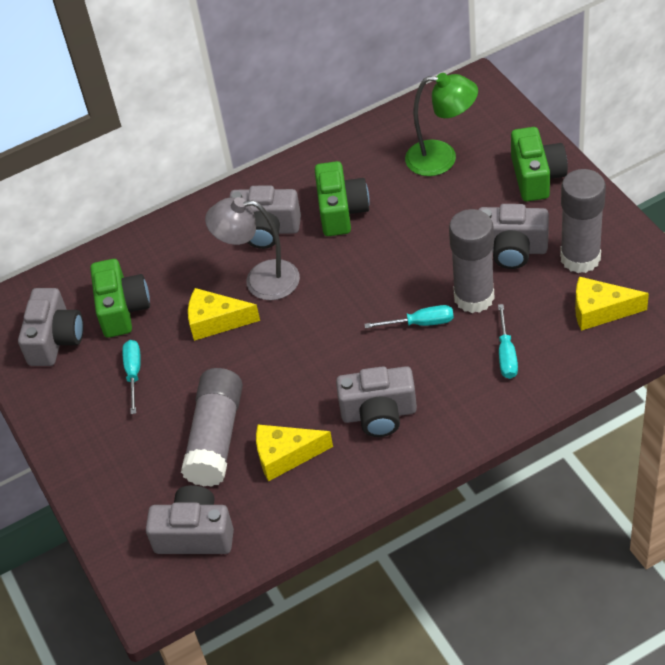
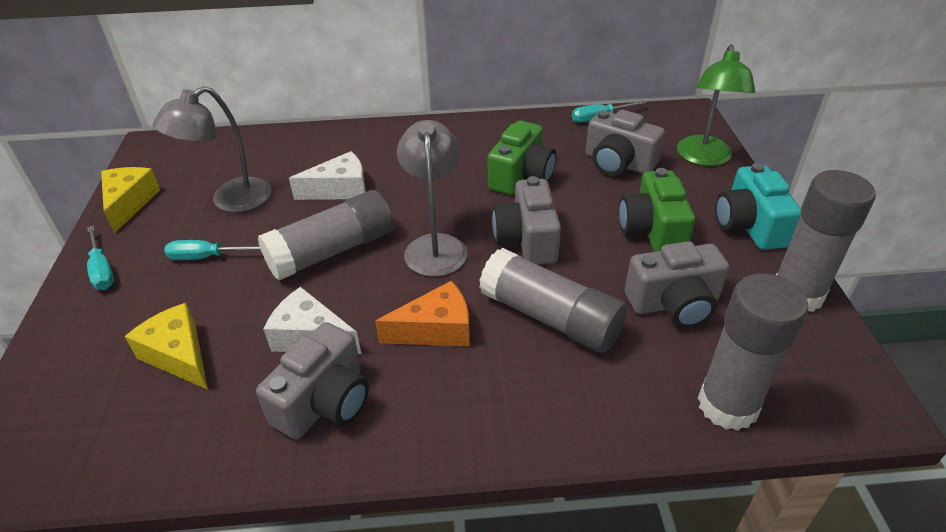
green camera: 3 -> 2
grey camera: 5 -> 4
grey glue stick: 3 -> 4
grey lamp: 1 -> 2
orange cheese: 0 -> 1
turquoise camera: 0 -> 1
white cheese: 0 -> 2
yellow cheese: 3 -> 2

